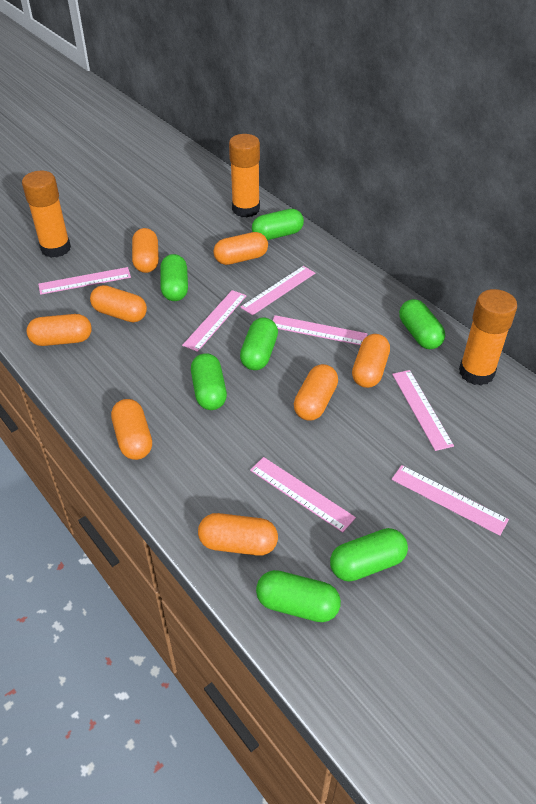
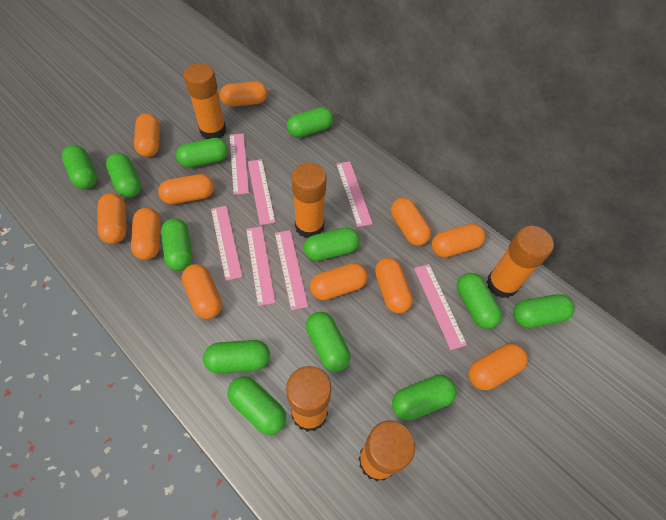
green capsule: 7 -> 12
orange capsule: 8 -> 11
orange glue stick: 3 -> 5

